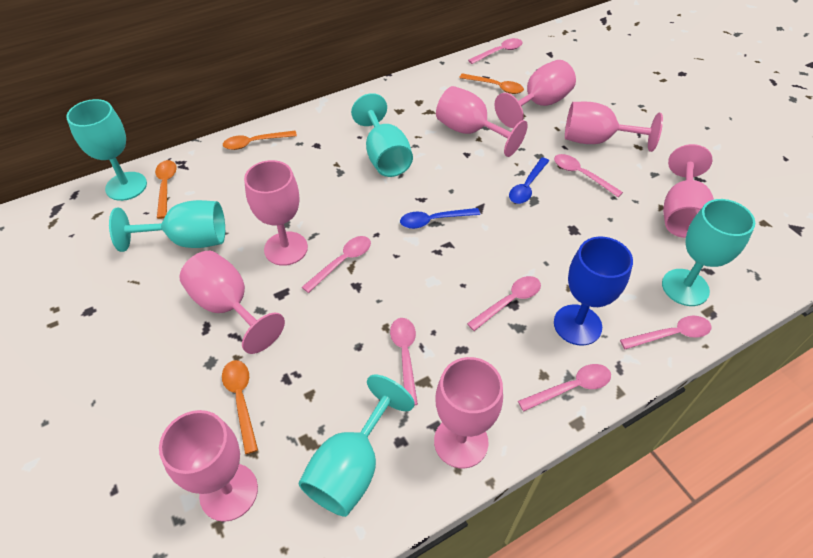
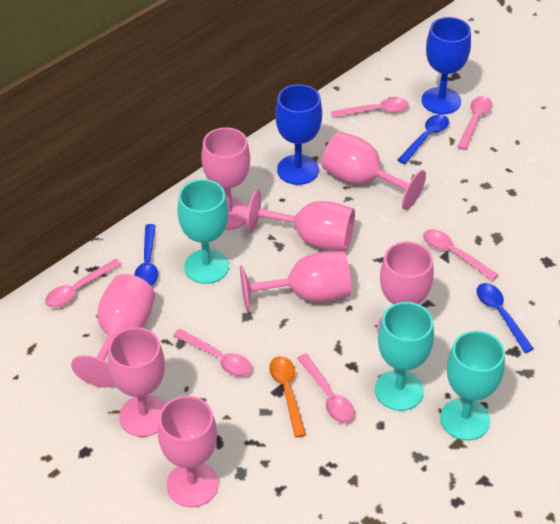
blue goblet: 1 -> 2
blue spoon: 2 -> 3
orange spoon: 4 -> 1
pink spoon: 7 -> 6
turquoise goblet: 5 -> 3

